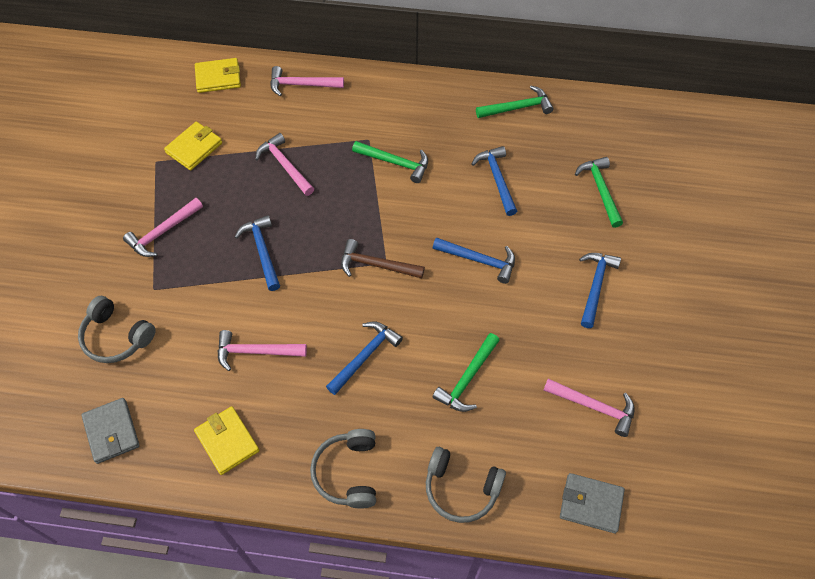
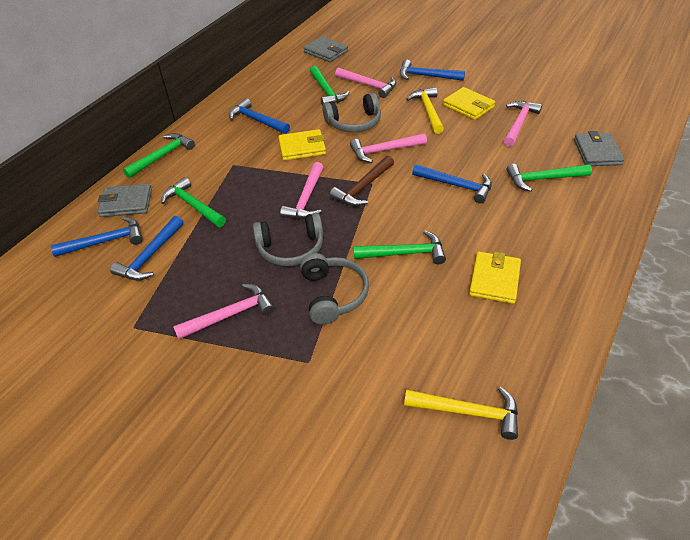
green hammer: 4 -> 5
grey wallet: 2 -> 3
yellow hammer: 0 -> 2

